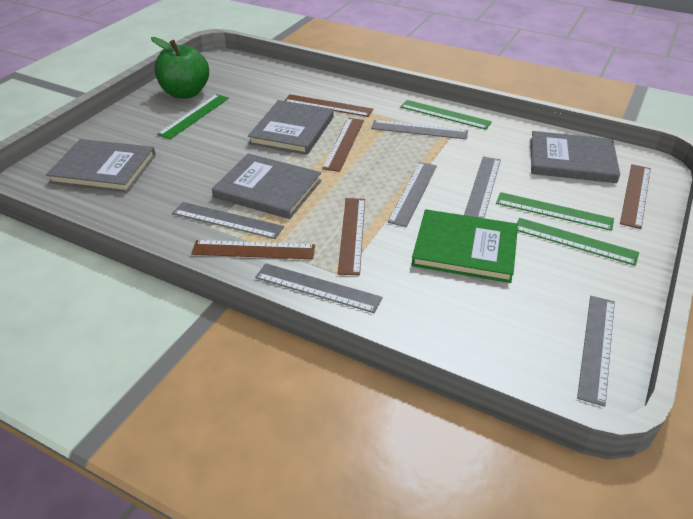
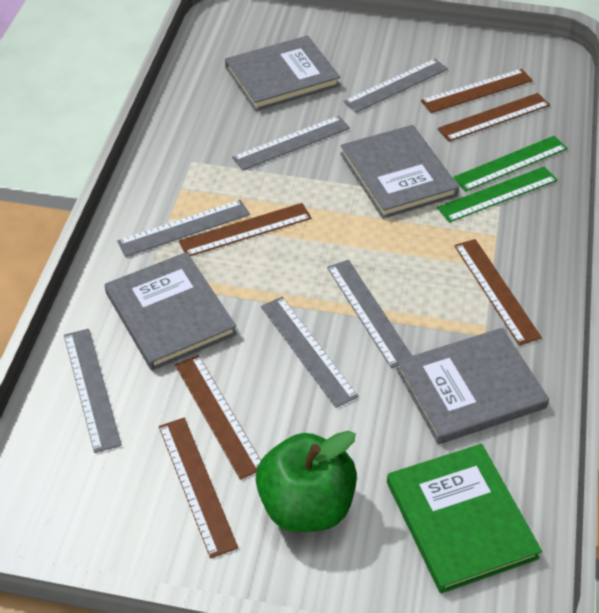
brown ruler: 5 -> 6
green ruler: 4 -> 2

